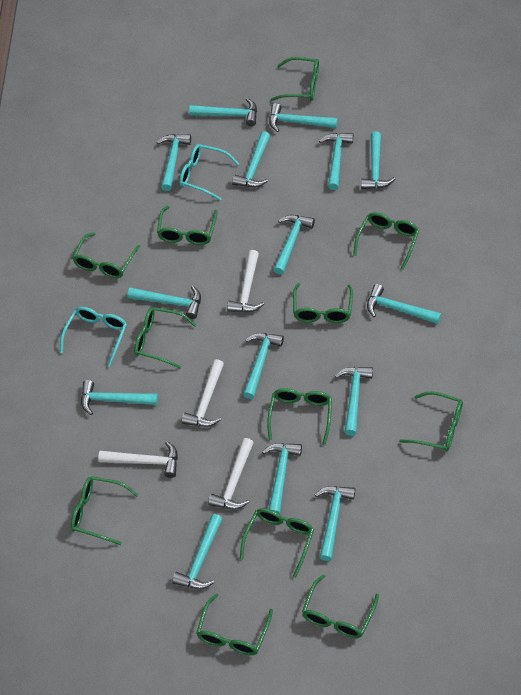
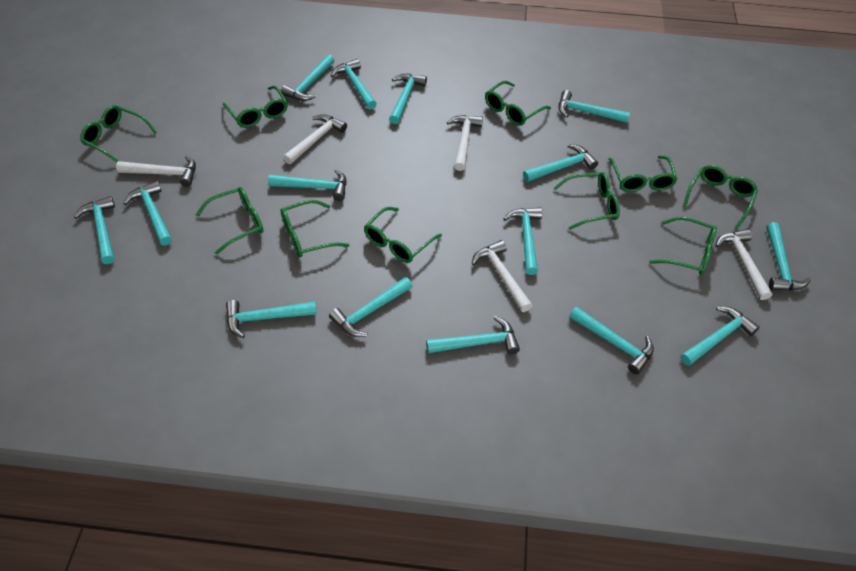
green glasses: 12 -> 10
turquoise glasses: 2 -> 0
white hammer: 4 -> 5

